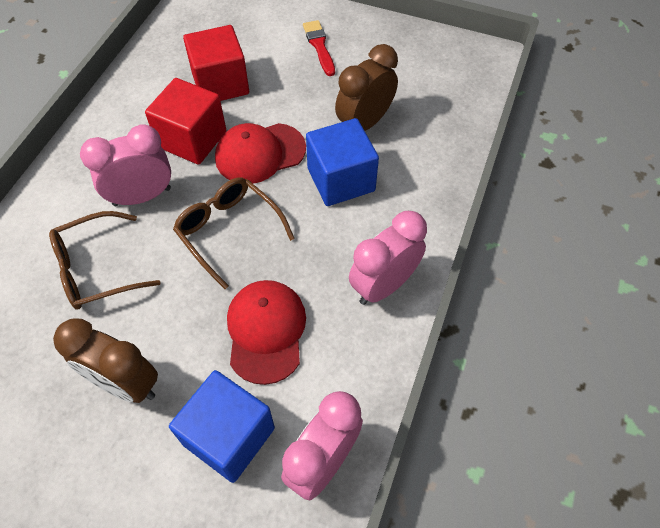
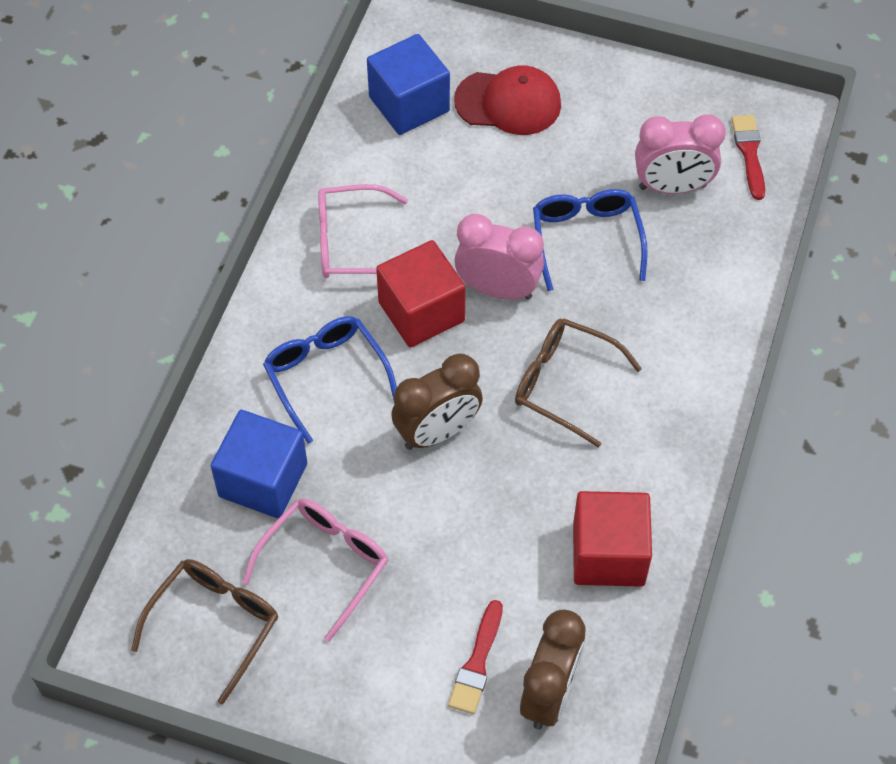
blue glasses: 0 -> 2
pink clock: 3 -> 2
pink glasses: 0 -> 2
red brush: 1 -> 2
red cap: 2 -> 1

